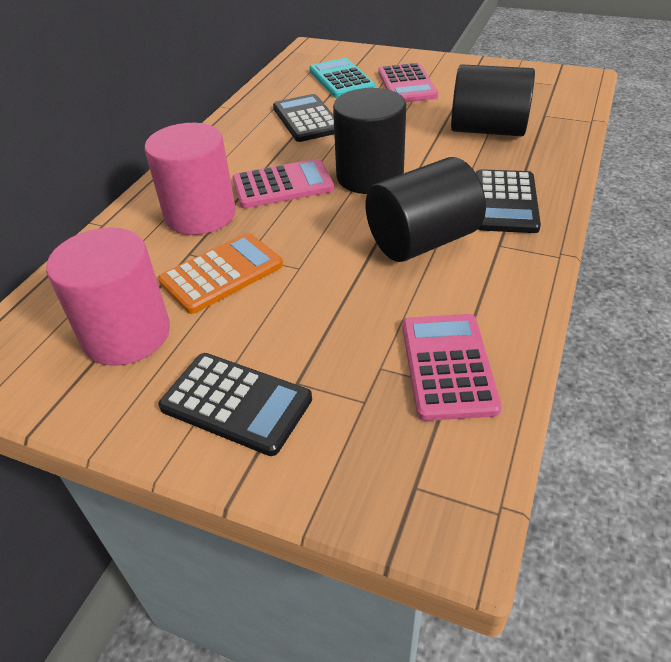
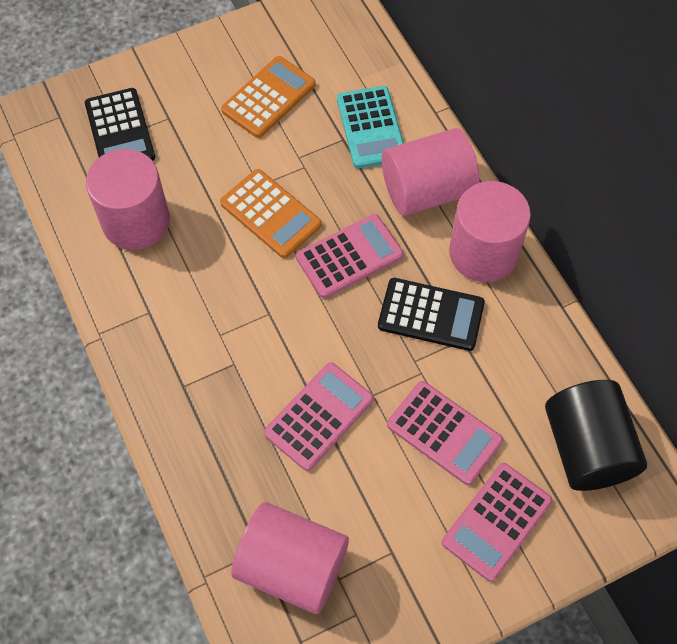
black calculator: 3 -> 2
black cylinder: 3 -> 1
orange calculator: 1 -> 2
pink calculator: 3 -> 4
pink cylinder: 2 -> 4

